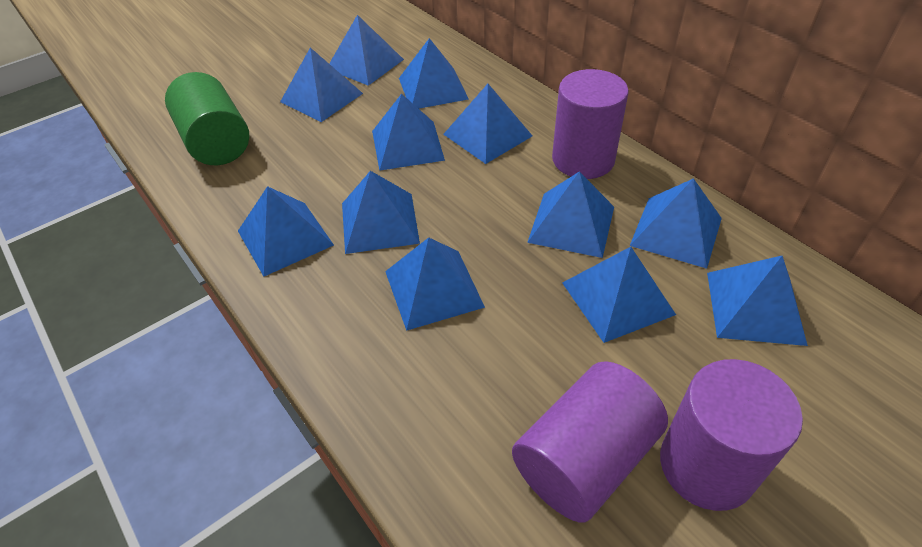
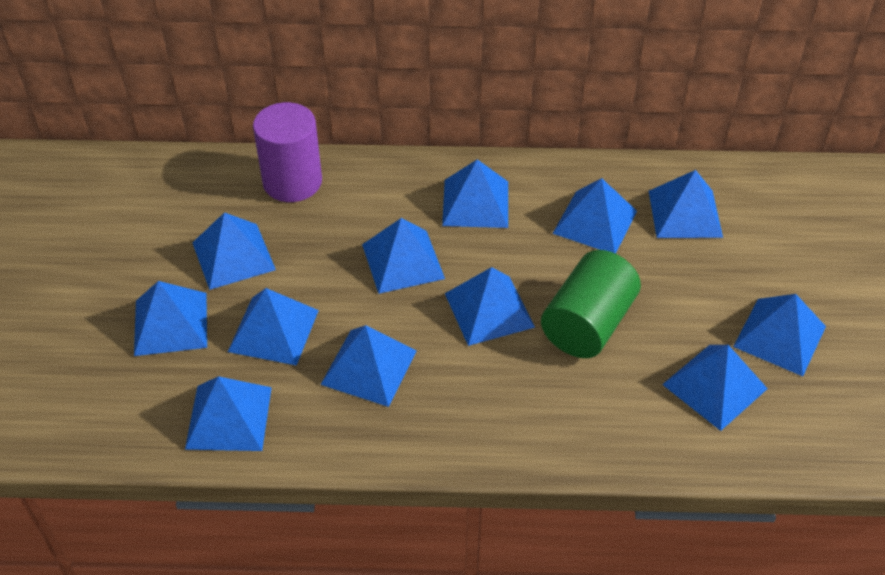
purple cylinder: 3 -> 1

